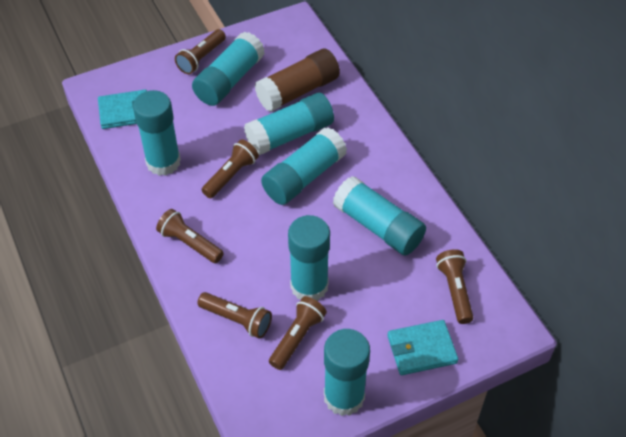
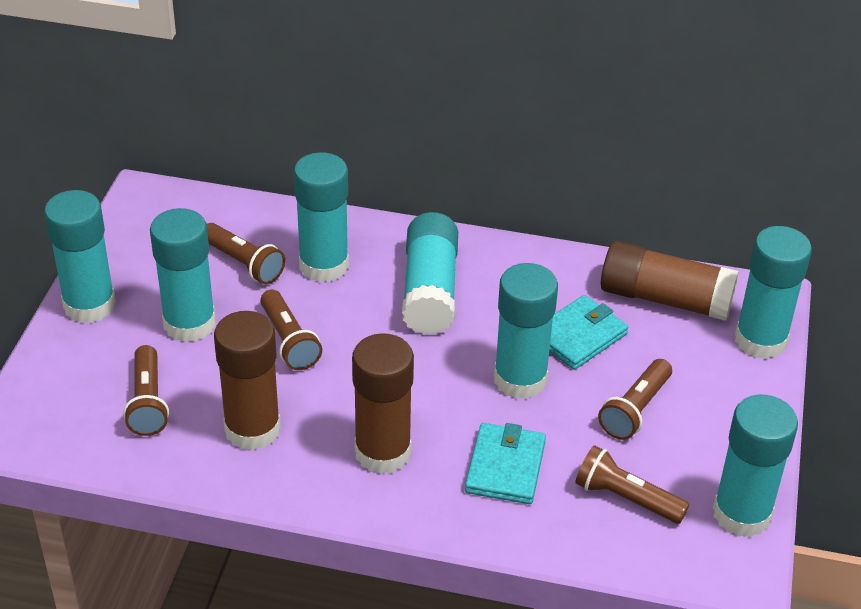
brown flashlight: 6 -> 5
brown glue stick: 1 -> 3

